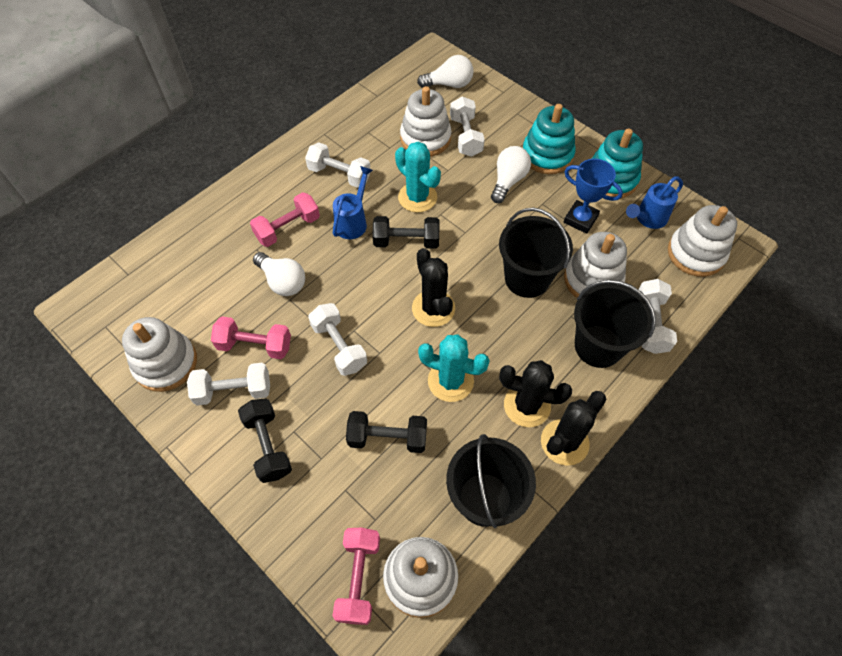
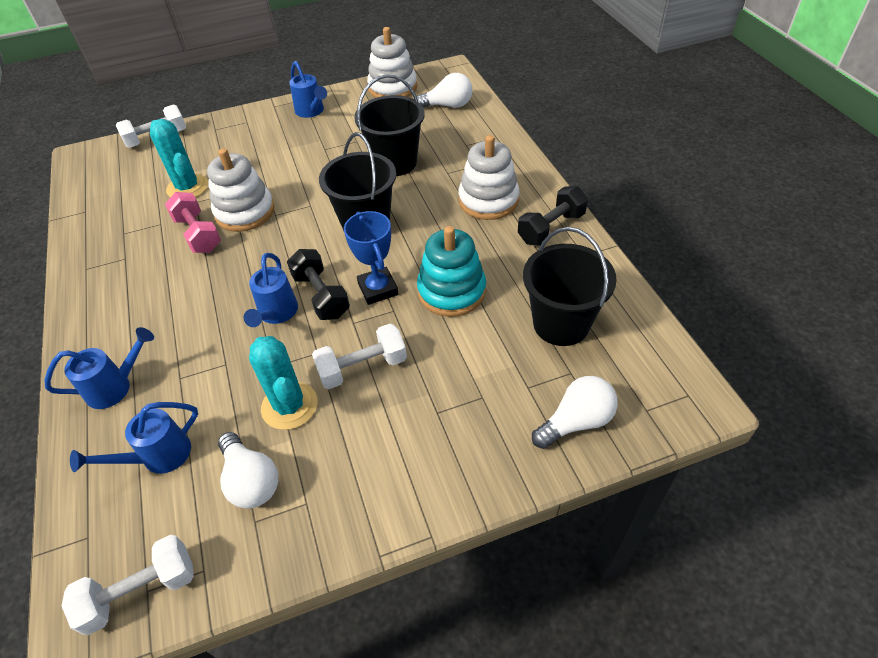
black cactus: 3 -> 0
black dumbbell: 3 -> 2
blue watering can: 2 -> 4
pink dumbbell: 3 -> 1
turquoise stacking toy: 2 -> 1
white dumbbell: 5 -> 3
white stacking toy: 5 -> 3

